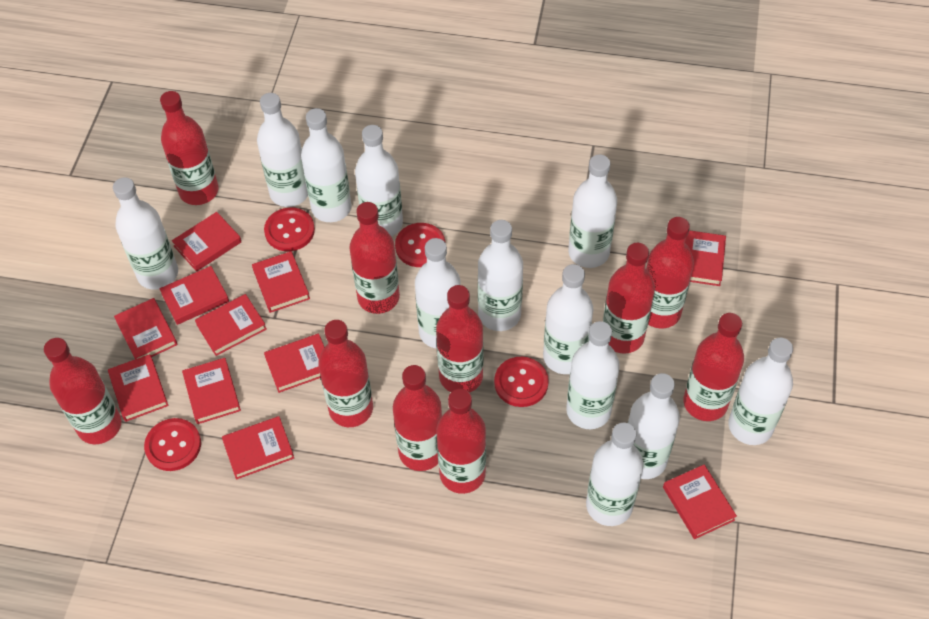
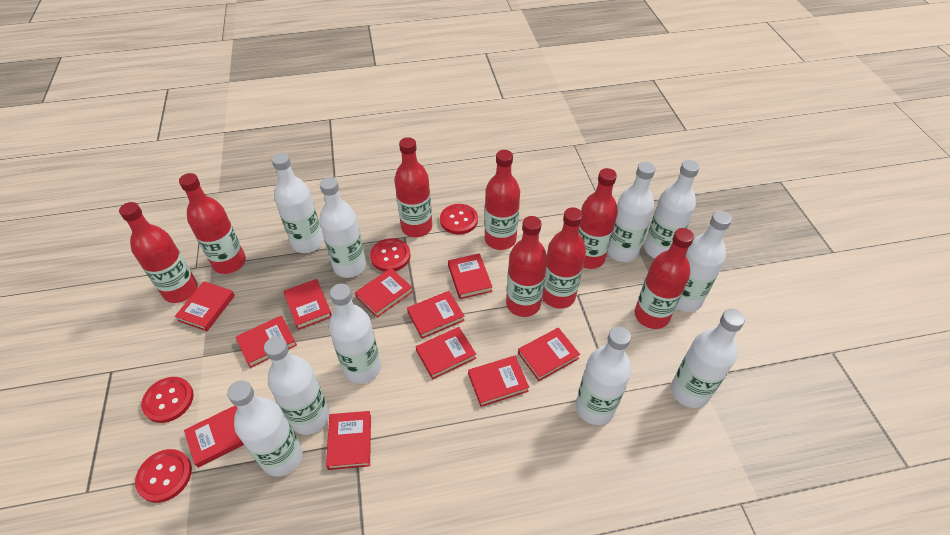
red bottle: 10 -> 8
white bottle: 12 -> 10

